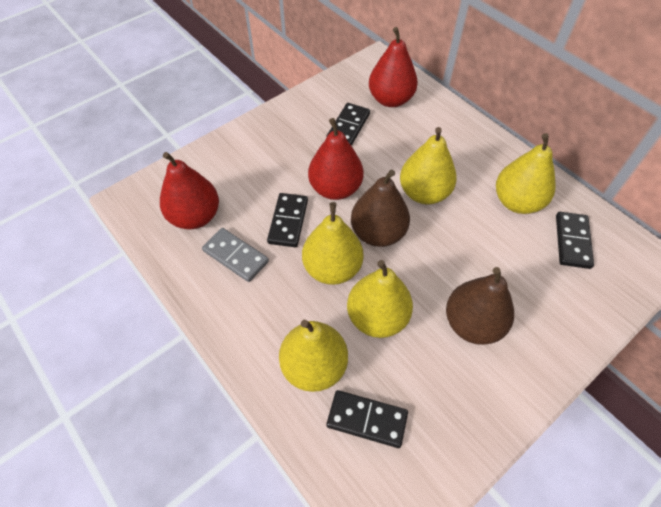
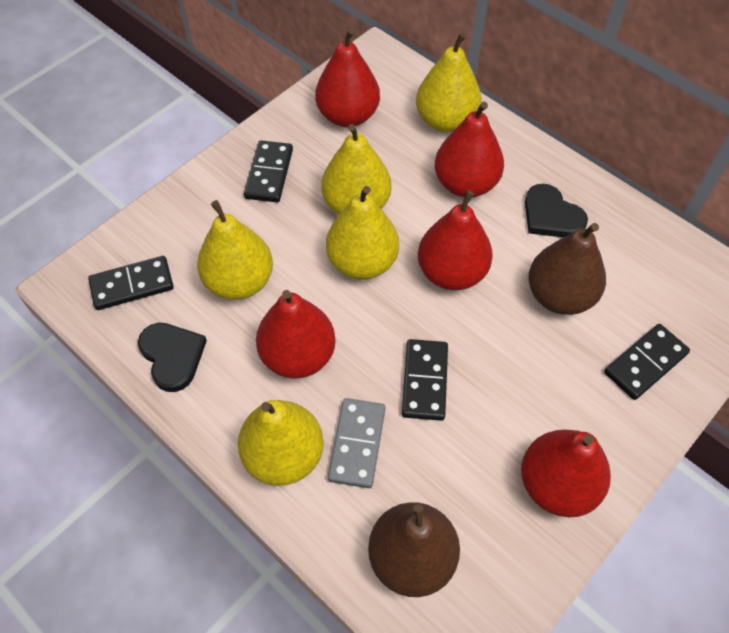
black heart: 0 -> 2
red pear: 3 -> 5

